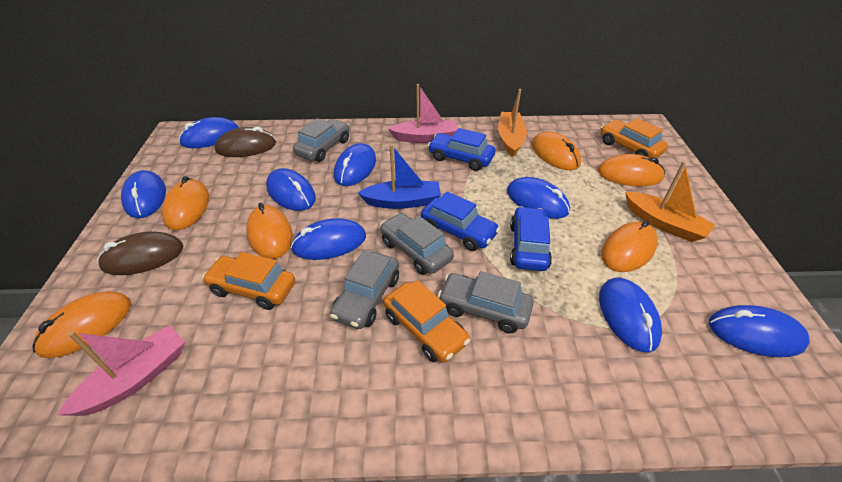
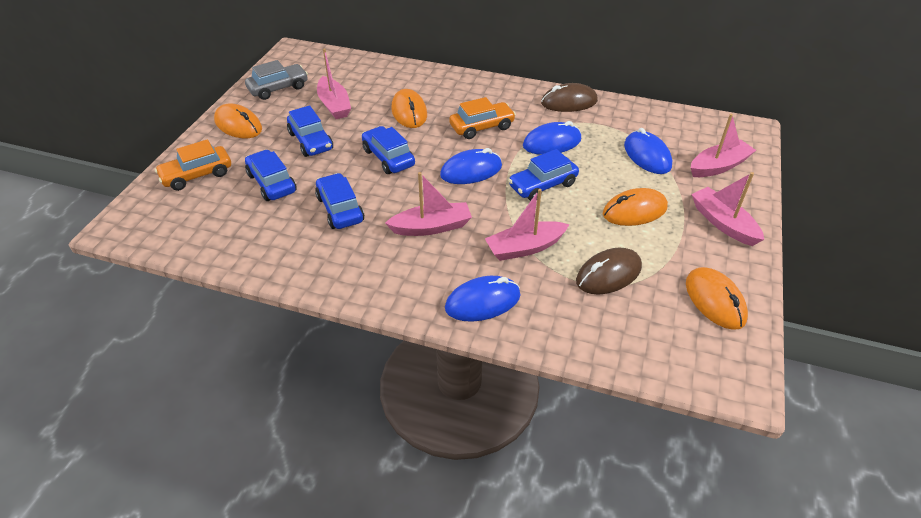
blue boat: 1 -> 0
blue car: 3 -> 5
blue mouse: 8 -> 4
grey car: 4 -> 1
orange boat: 2 -> 0
orange car: 3 -> 2
orange mouse: 6 -> 4
pink boat: 2 -> 5

